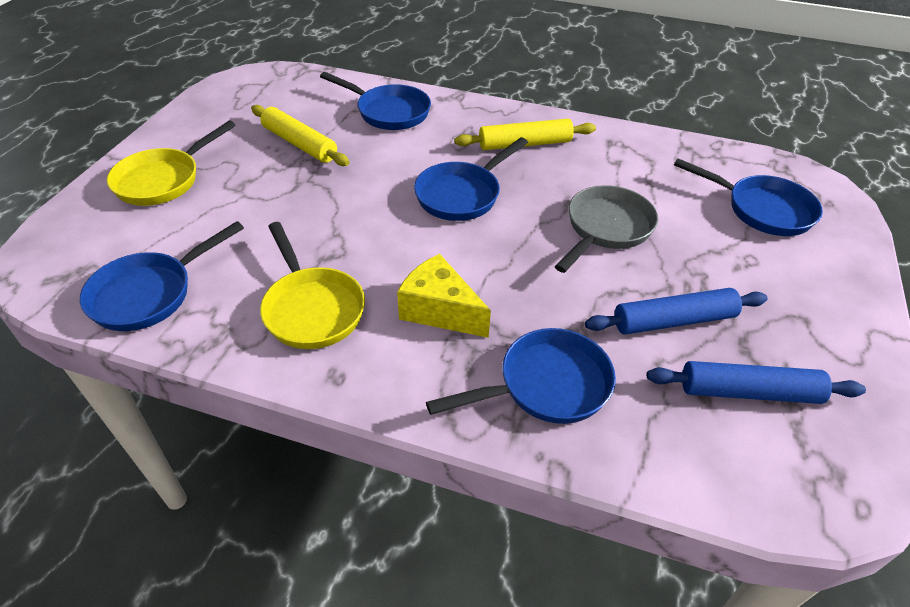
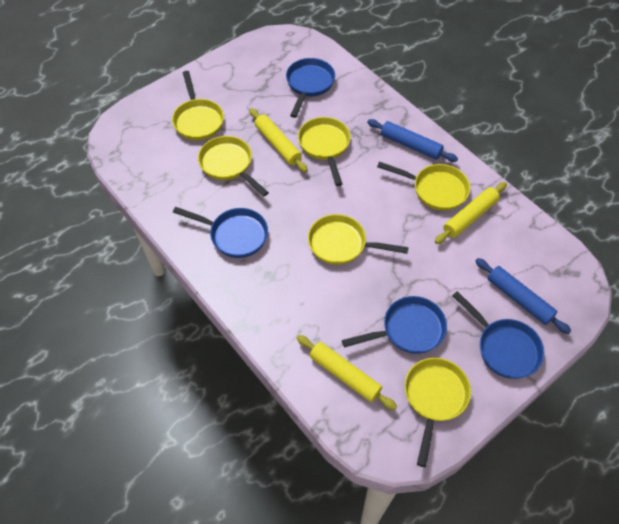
blue pan: 5 -> 4
grey pan: 1 -> 0
yellow cheese: 1 -> 0
yellow pan: 2 -> 6
yellow rolling pin: 2 -> 3

